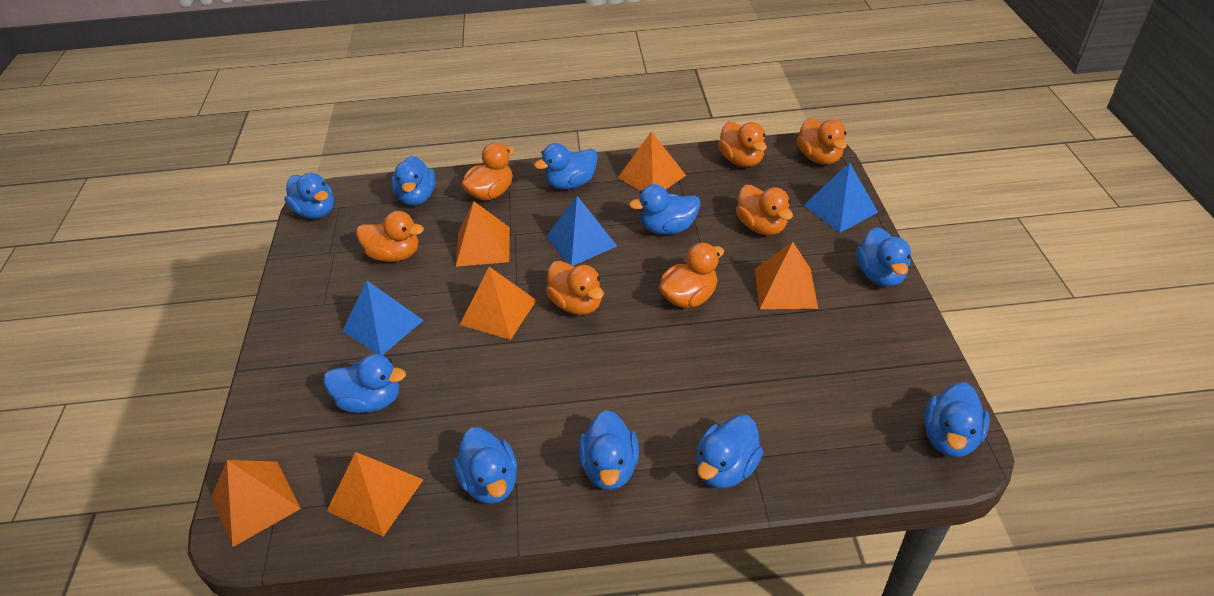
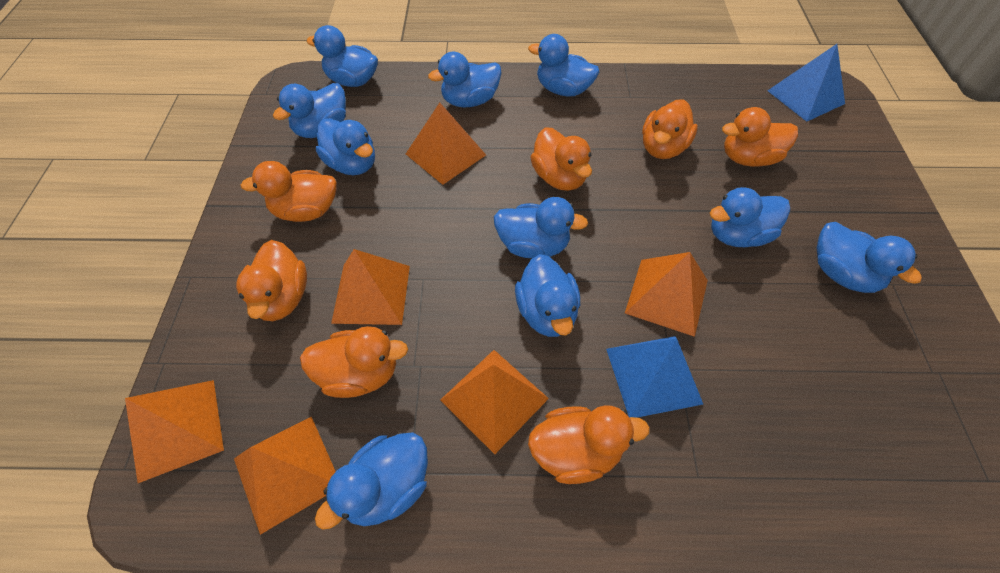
blue pyramid: 3 -> 2

